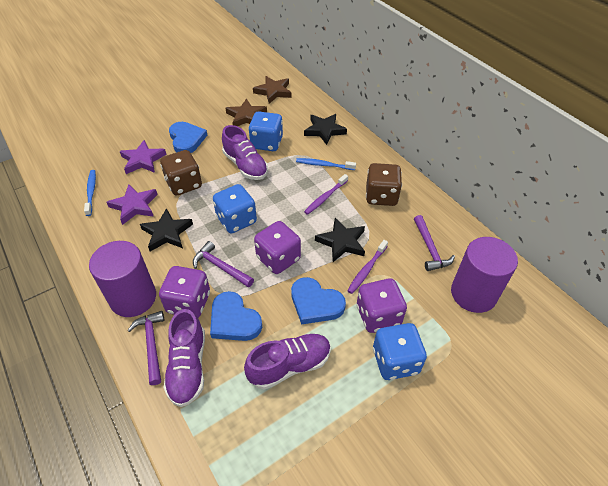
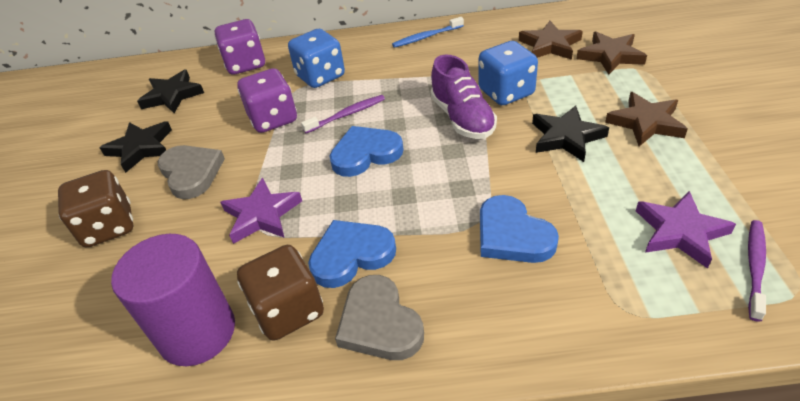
blue dice: 3 -> 2
blue toothbrush: 2 -> 1
brown star: 2 -> 3
grey heart: 0 -> 2
purple cylinder: 2 -> 1
purple dice: 3 -> 2
purple hammer: 3 -> 0
purple shoe: 3 -> 1

